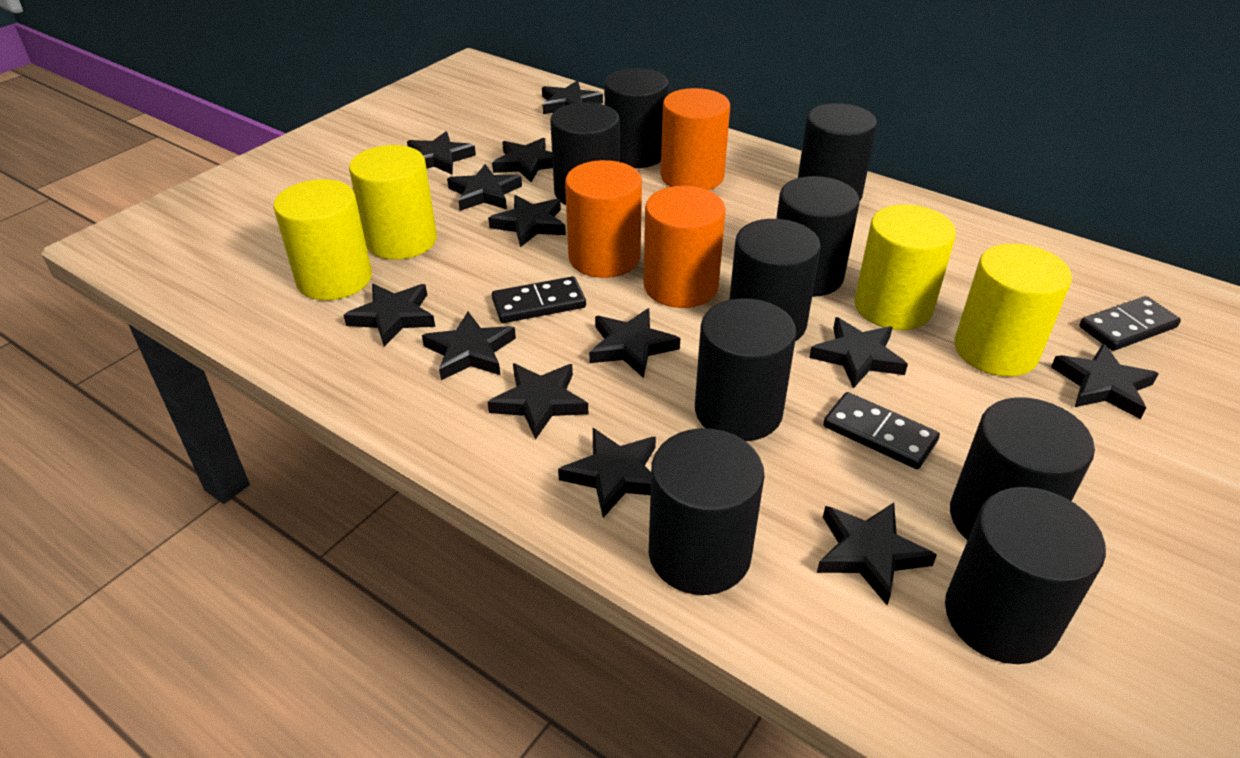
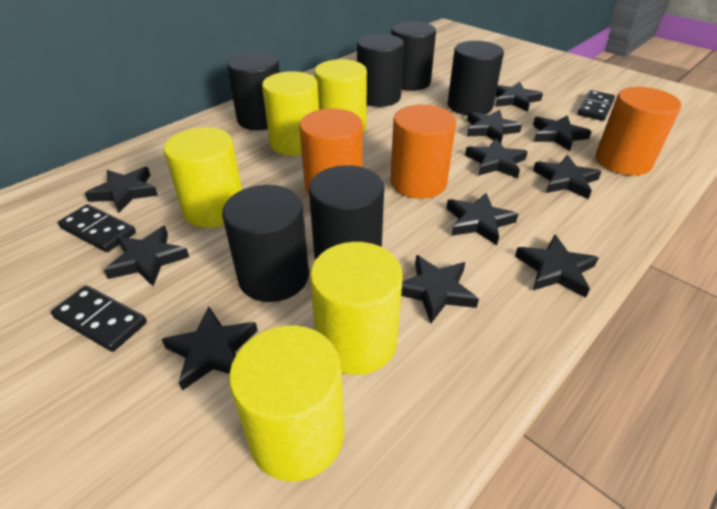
black cylinder: 9 -> 6
black star: 13 -> 11
yellow cylinder: 4 -> 5

